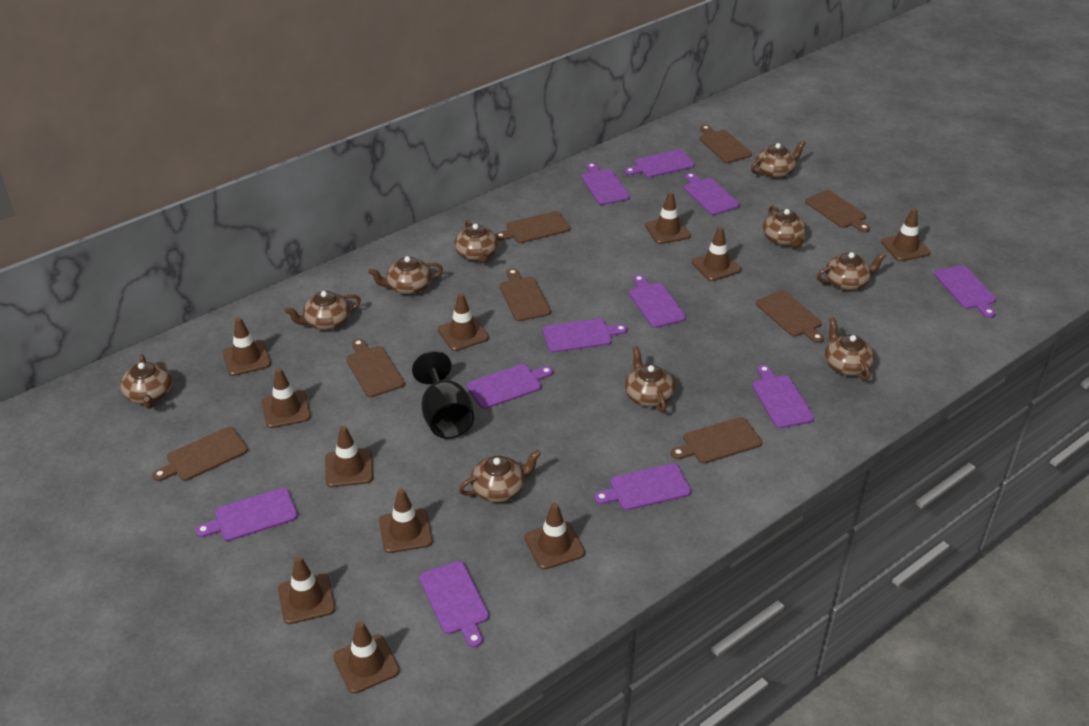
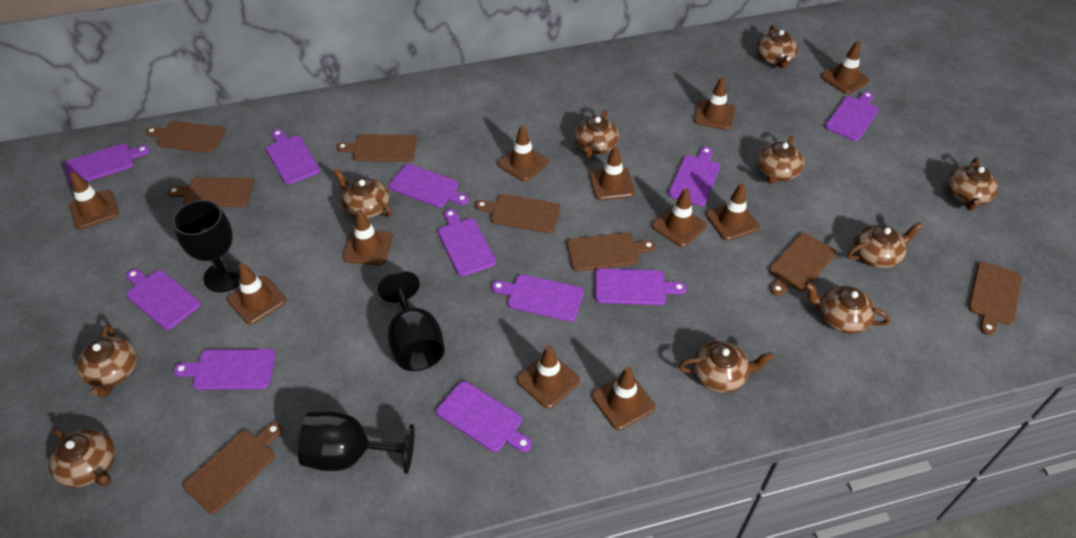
black goblet: 1 -> 3

